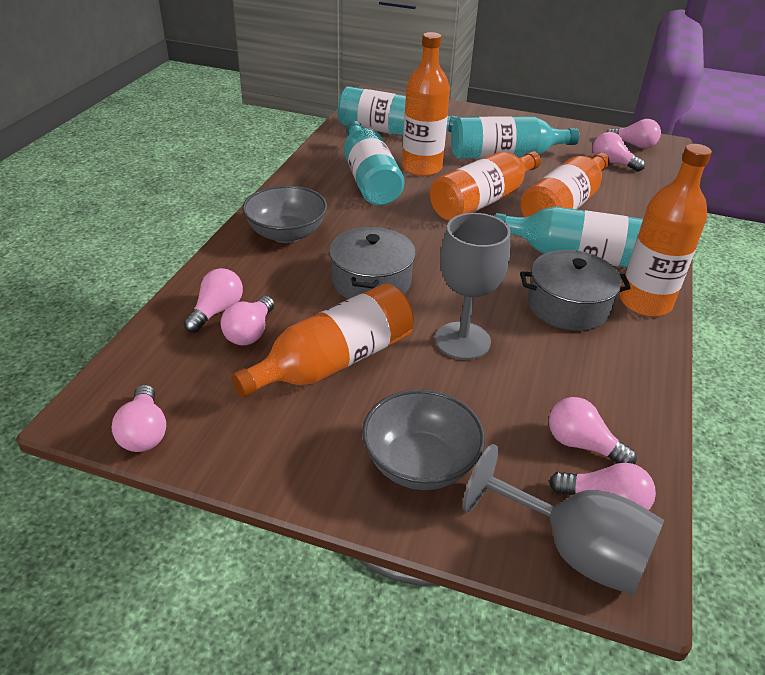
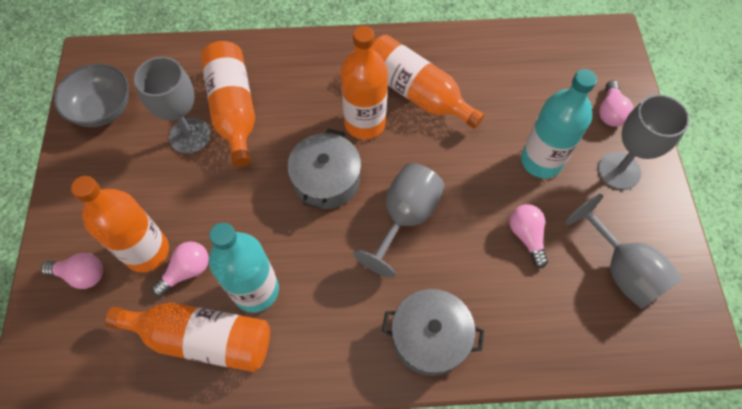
grey bowl: 2 -> 1
grey goblet: 2 -> 4
pink light bulb: 7 -> 4
turquoise bottle: 4 -> 2

